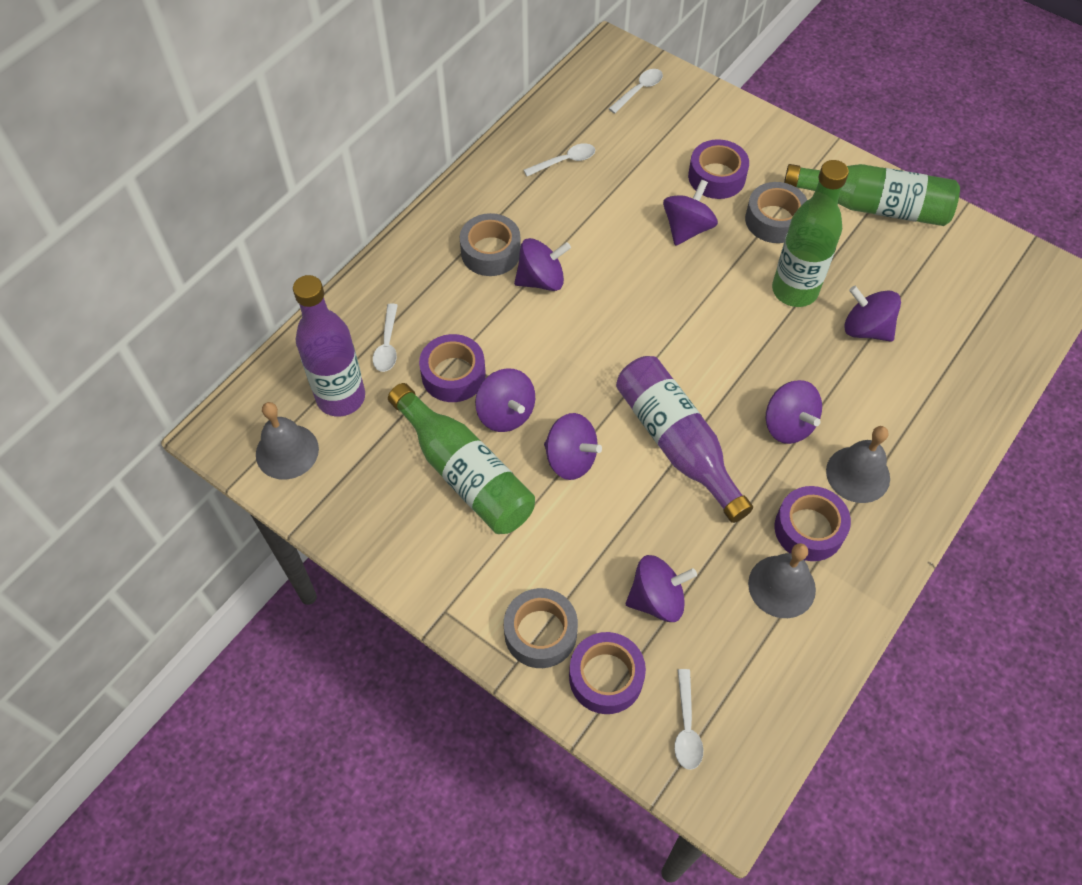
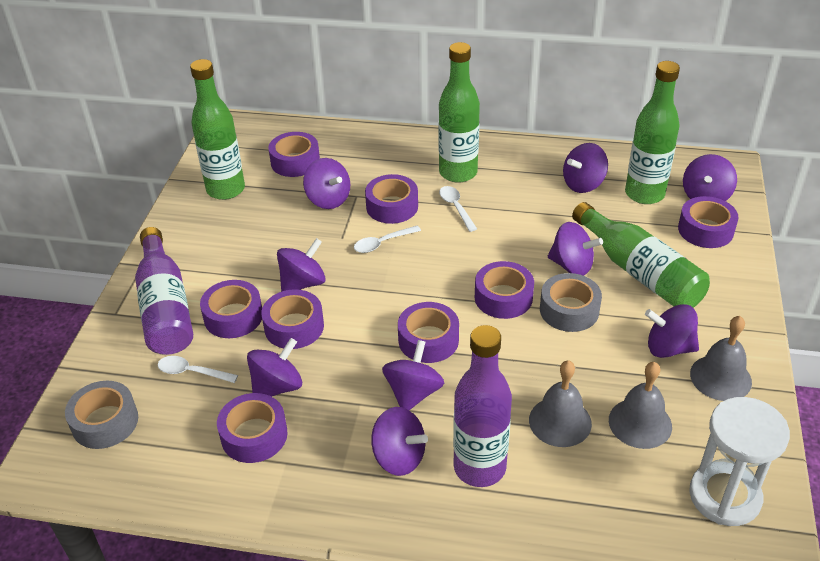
green bottle: 3 -> 4
grey tape: 3 -> 2
purple spinning top: 7 -> 9
purple tape: 4 -> 8
white hourglass: 0 -> 1
white spoon: 4 -> 3

